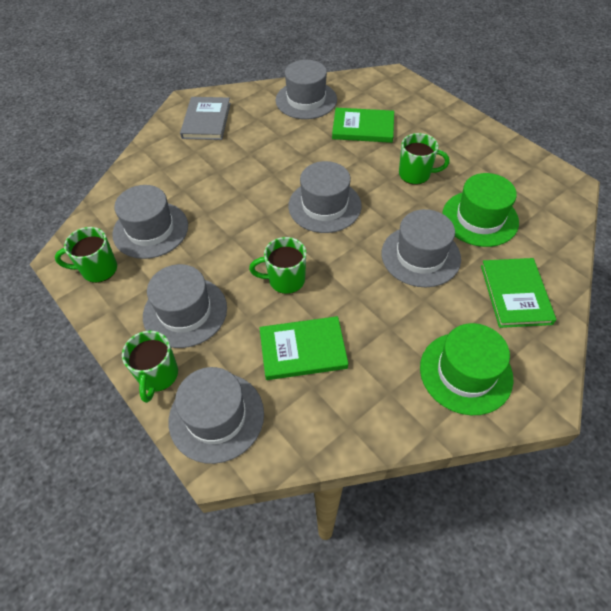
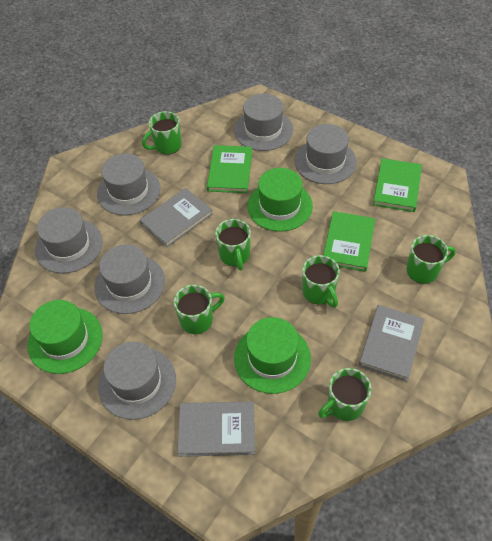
green hat: 2 -> 3
green mug: 4 -> 6
grey book: 1 -> 3

